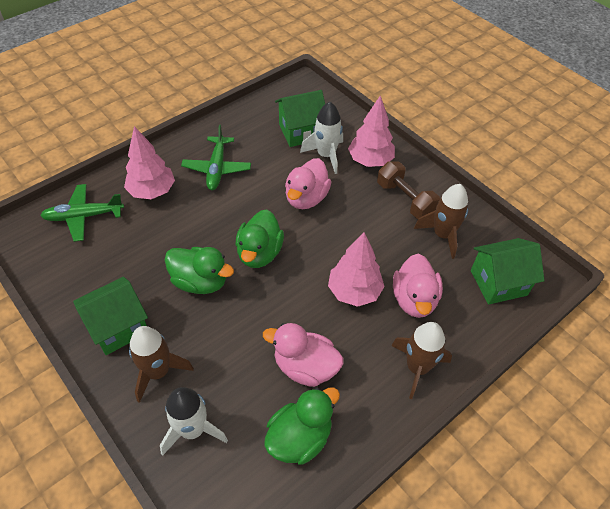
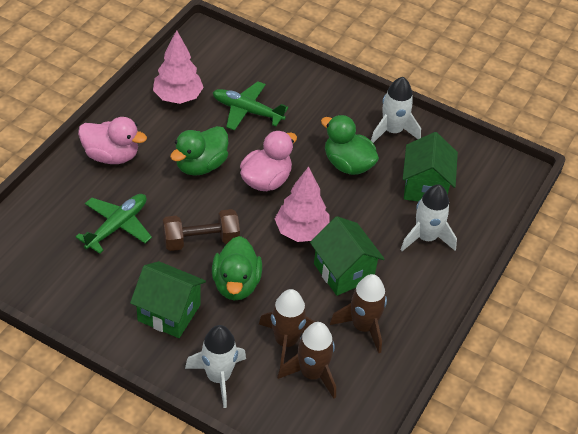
pink duck: 3 -> 2
pink tree: 3 -> 2
white rocket: 2 -> 3

